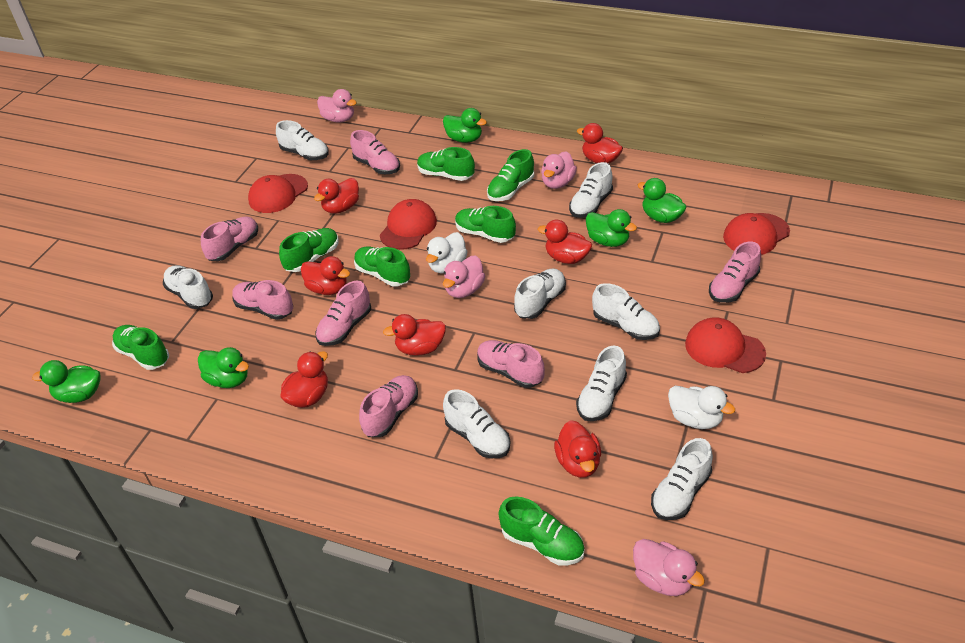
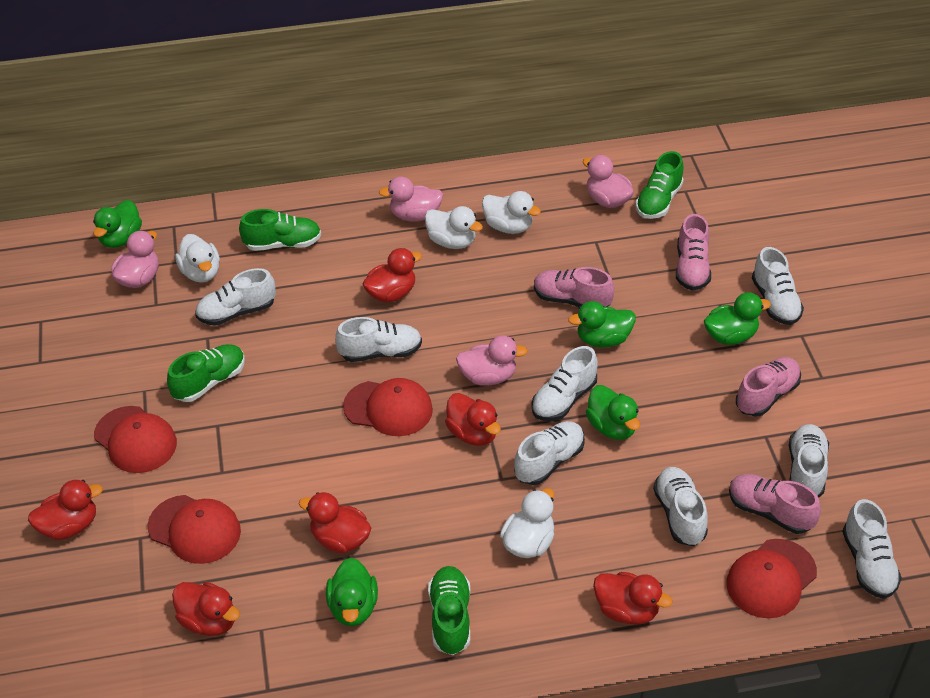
green shoe: 7 -> 4
pink shoe: 7 -> 4
red duck: 7 -> 6
white duck: 2 -> 4

